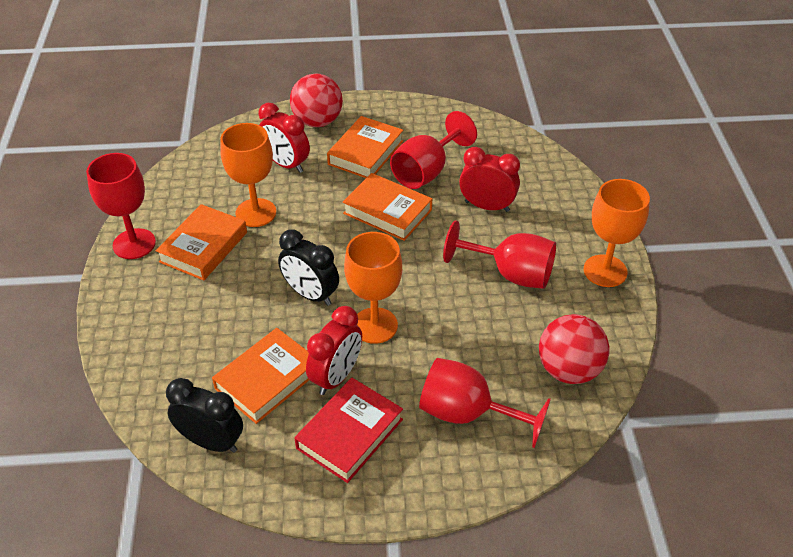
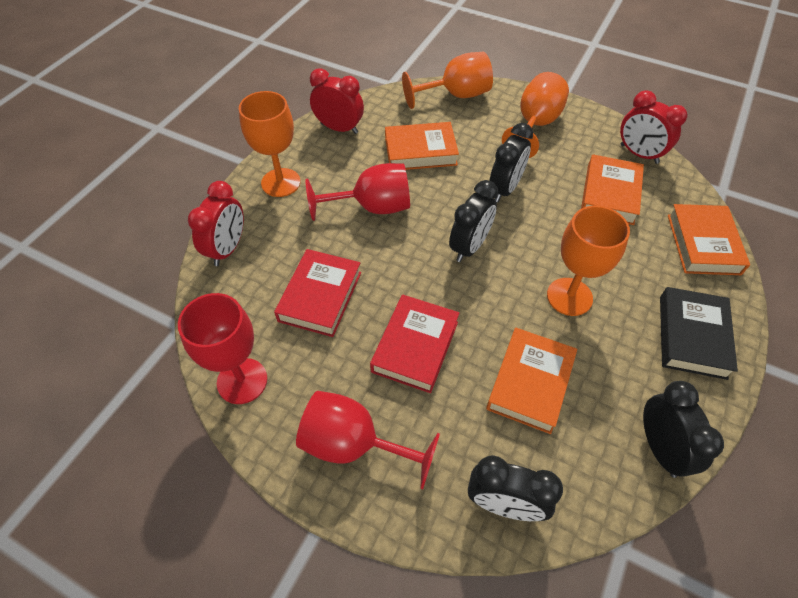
black book: 0 -> 1
black clock: 2 -> 4
orange goblet: 3 -> 4
red ball: 2 -> 0
red book: 1 -> 2
red goblet: 4 -> 3

